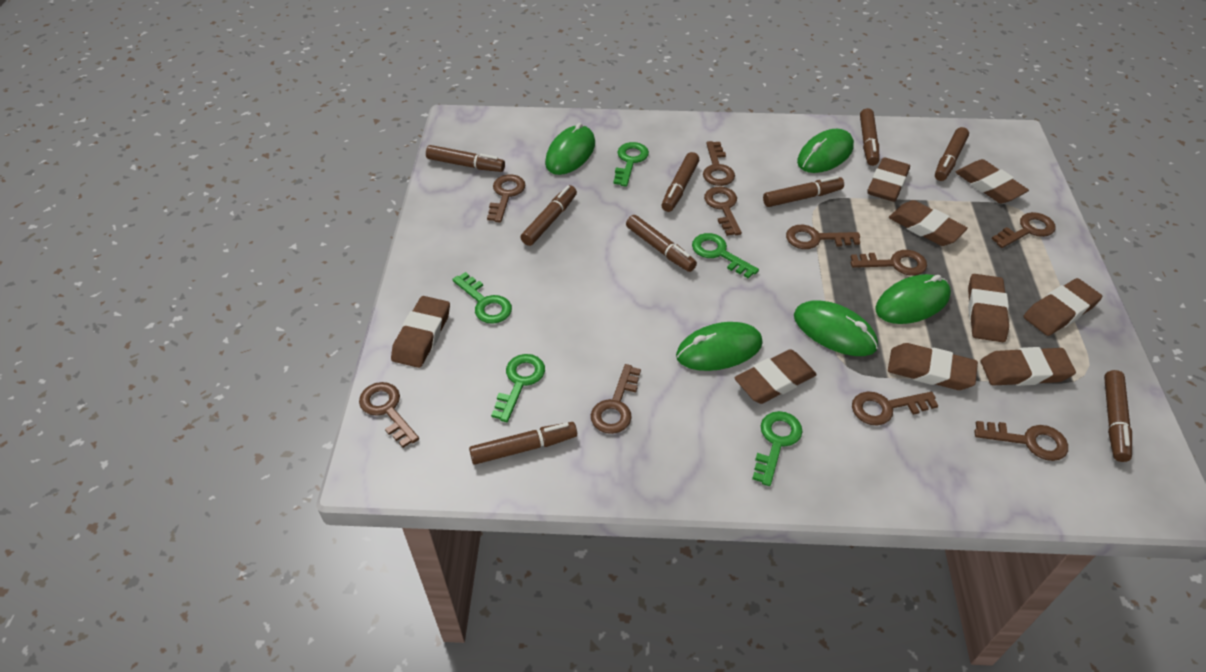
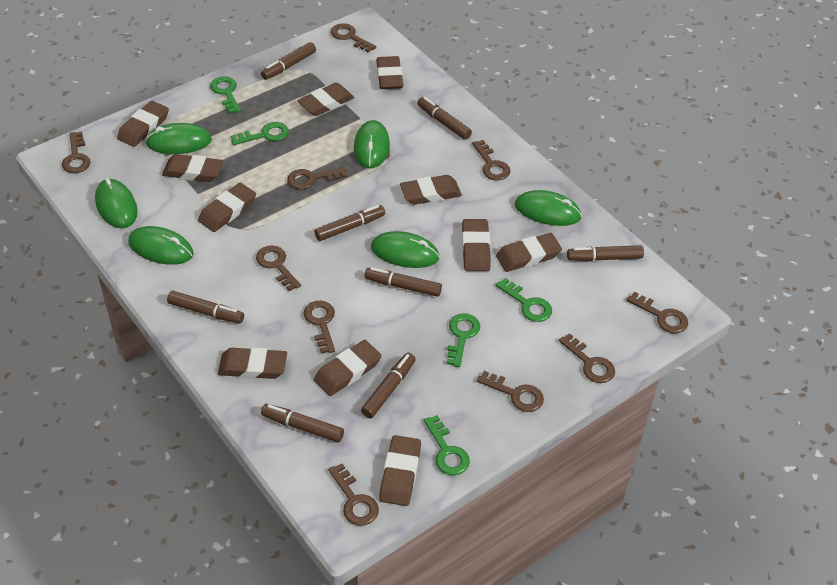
brown eraser: 9 -> 11
brown marker: 9 -> 8
green mouse: 5 -> 6

